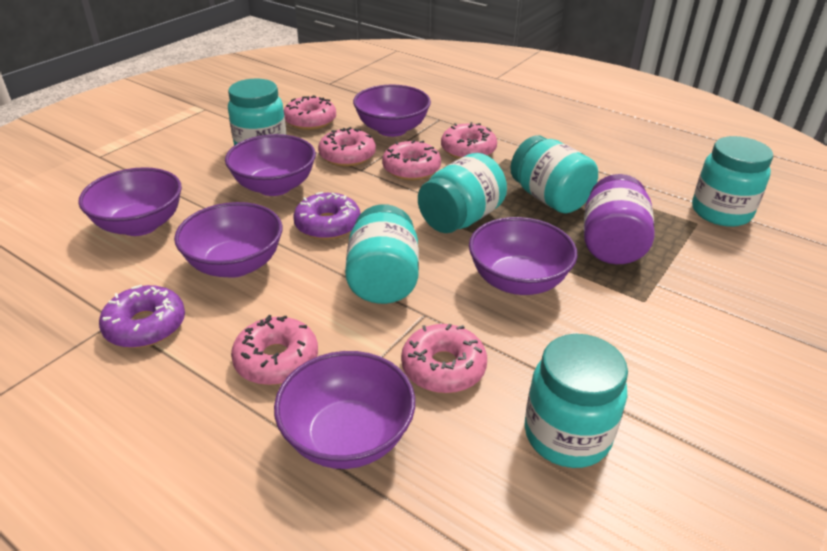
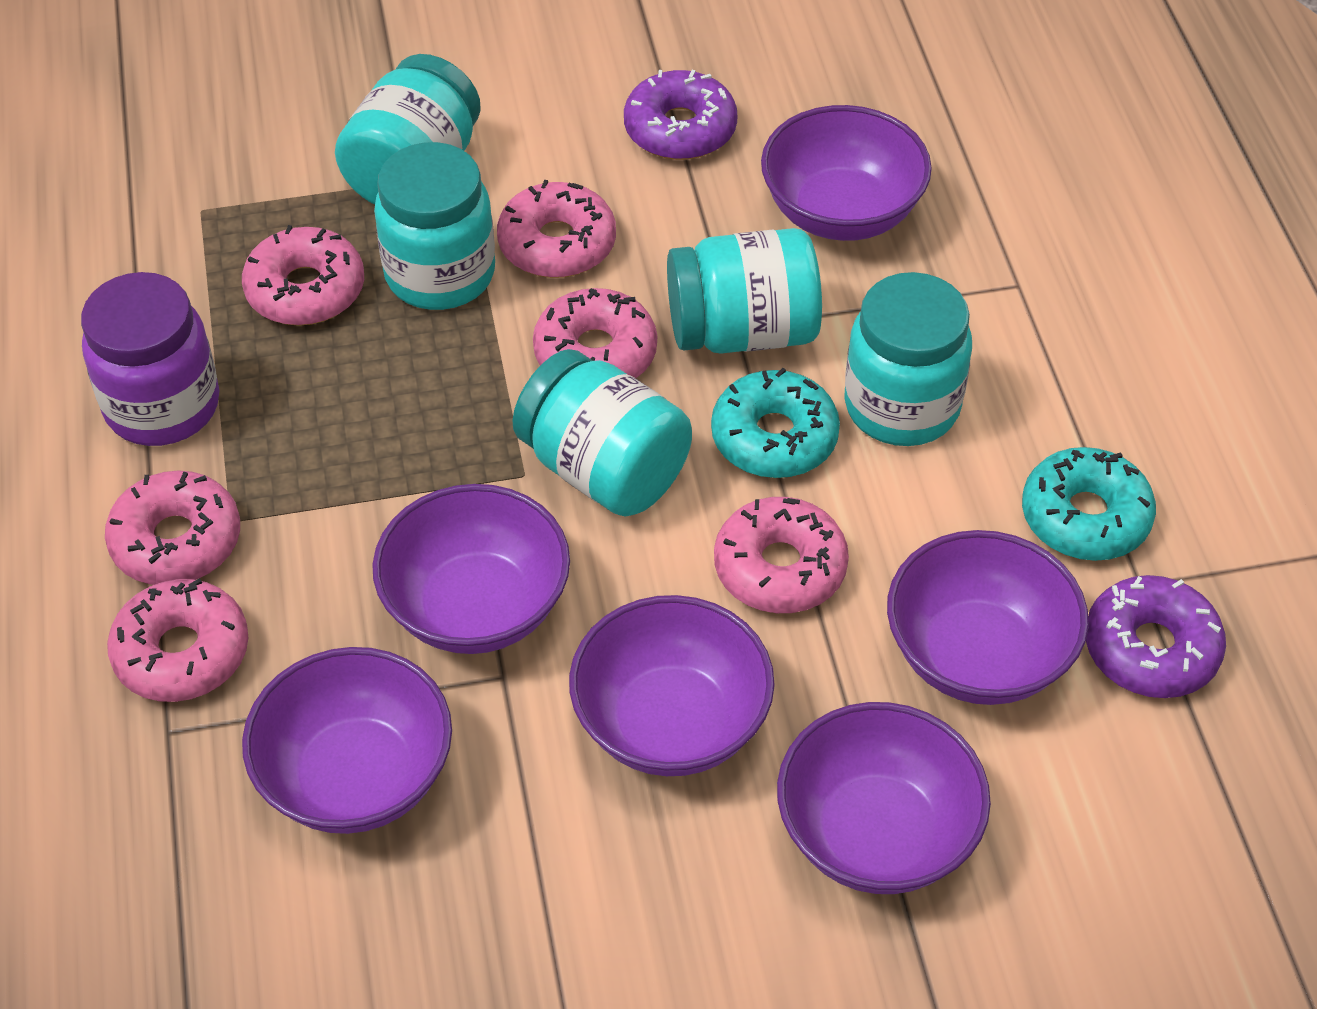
turquoise donut: 0 -> 2
turquoise jar: 6 -> 5

